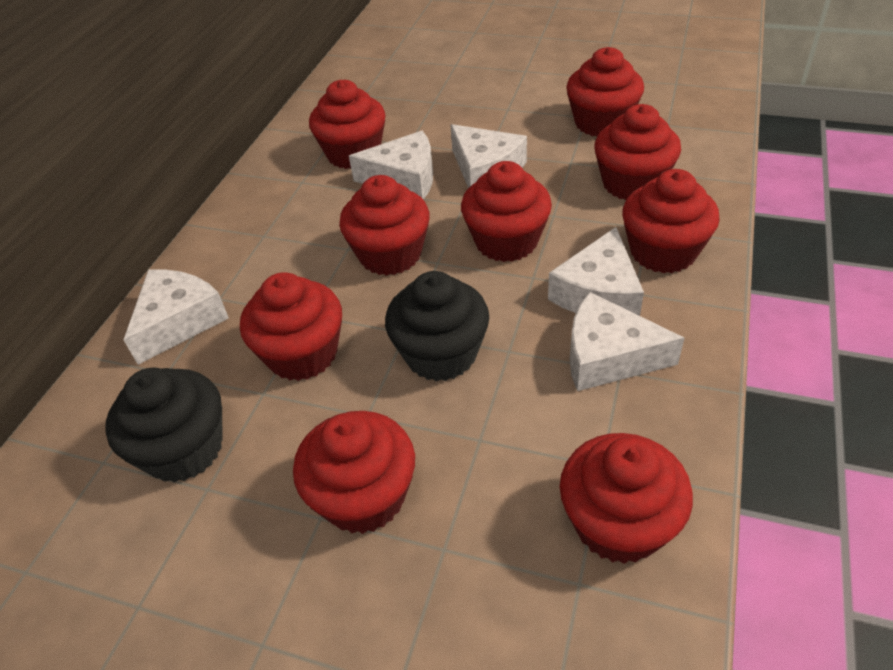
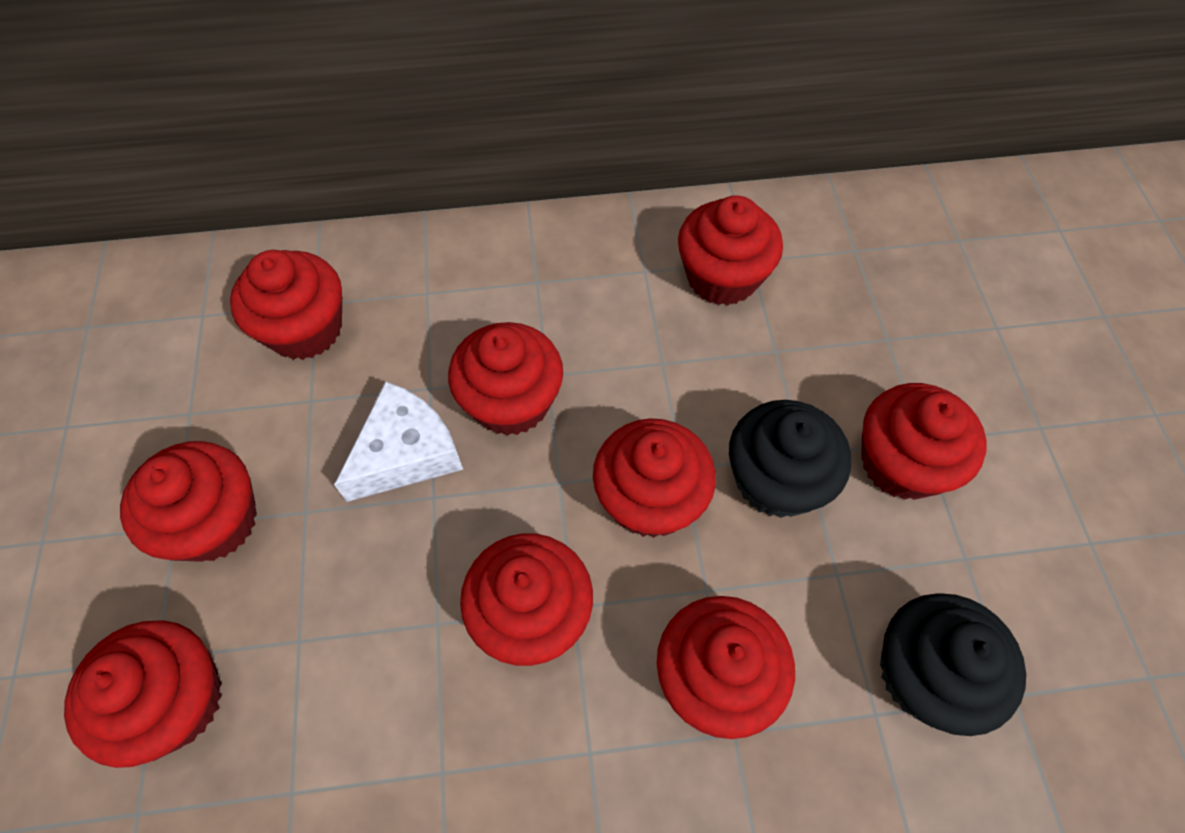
white cheese: 5 -> 1

